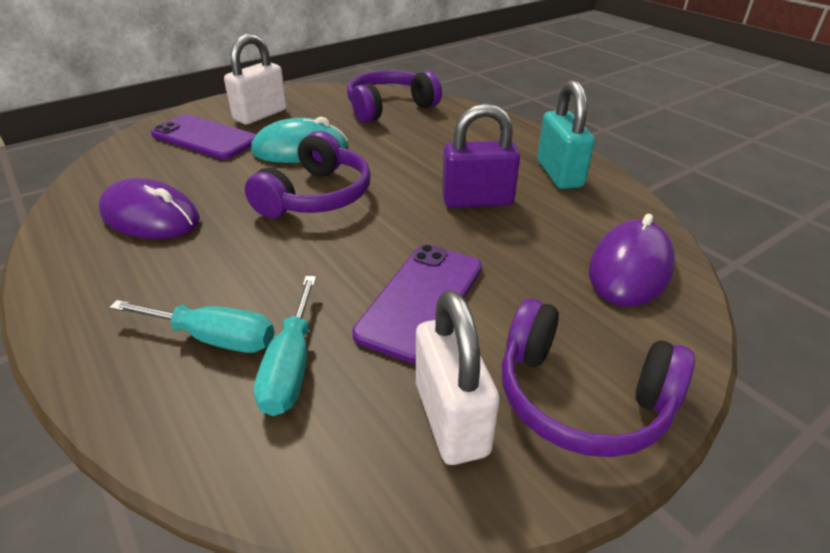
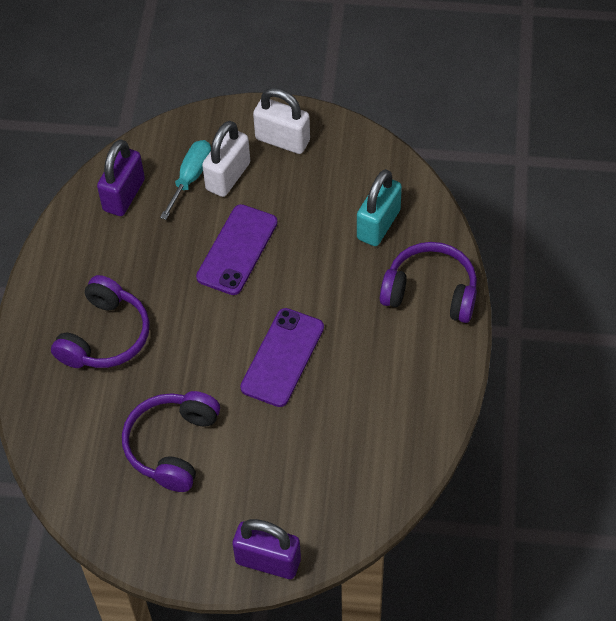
purple mouse: 2 -> 0
purple padlock: 1 -> 2
turquoise mouse: 1 -> 0
turquoise screwdriver: 2 -> 1

